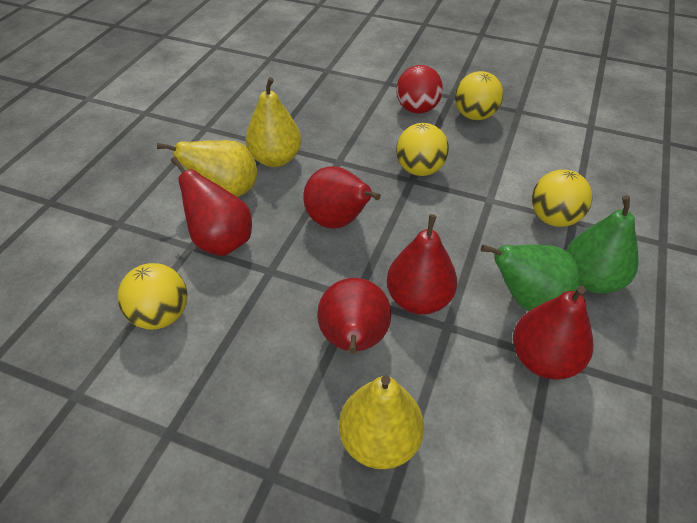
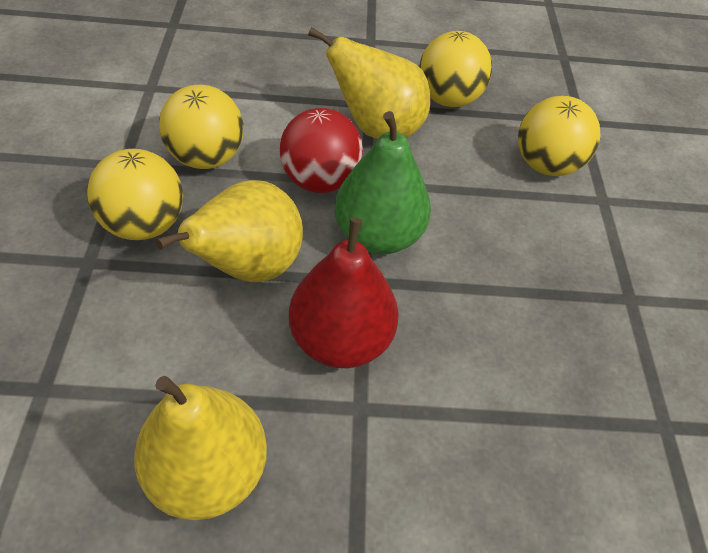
green pear: 2 -> 1
red pear: 5 -> 1

